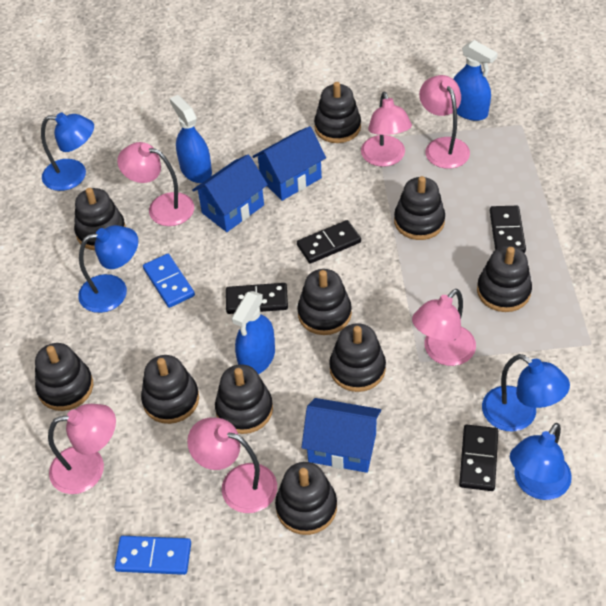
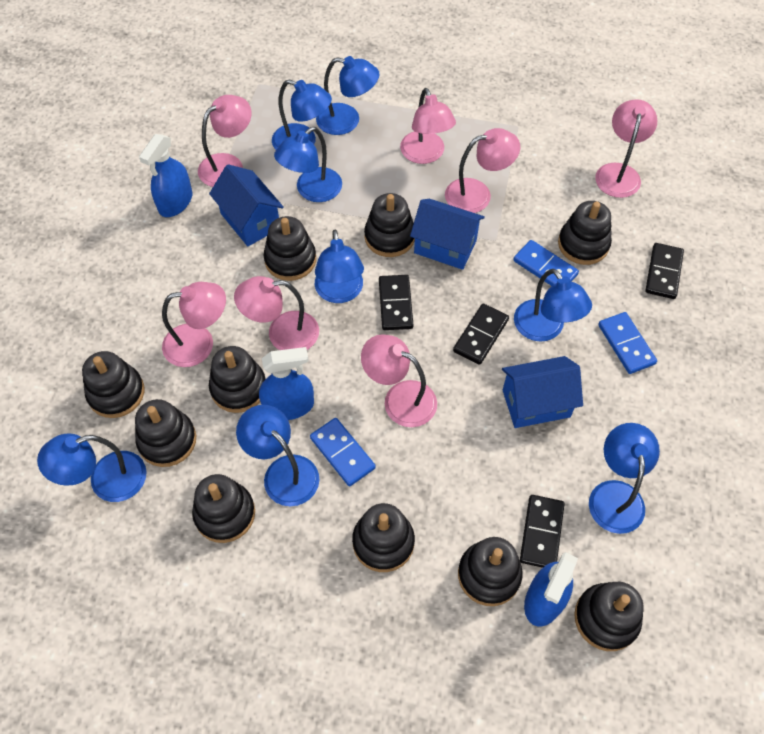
blue domino: 2 -> 3
blue lamp: 4 -> 8
pink lamp: 6 -> 7

